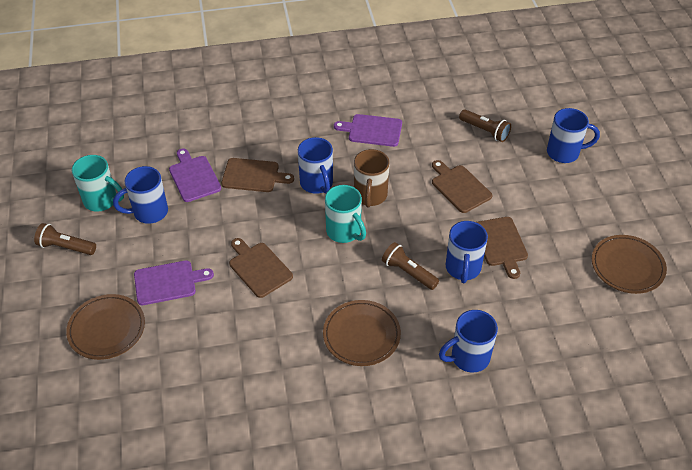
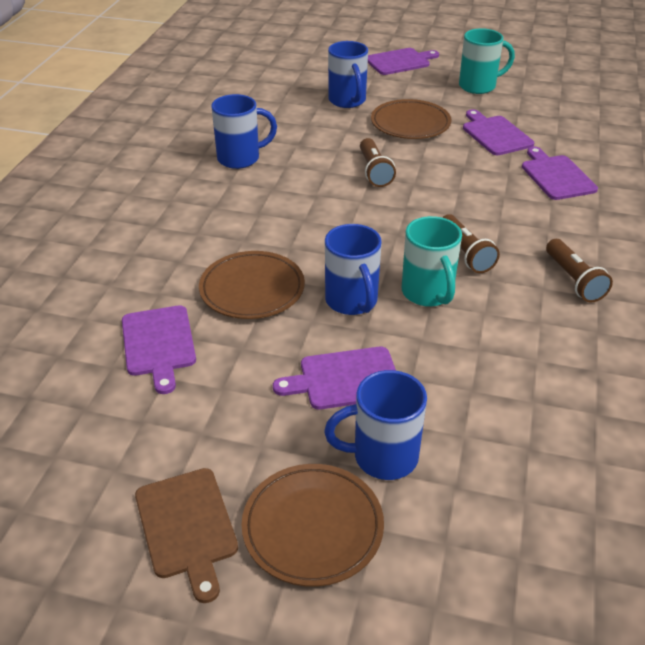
blue mug: 5 -> 4
brown cutting board: 4 -> 1
brown mug: 1 -> 0
purple cutting board: 3 -> 5

